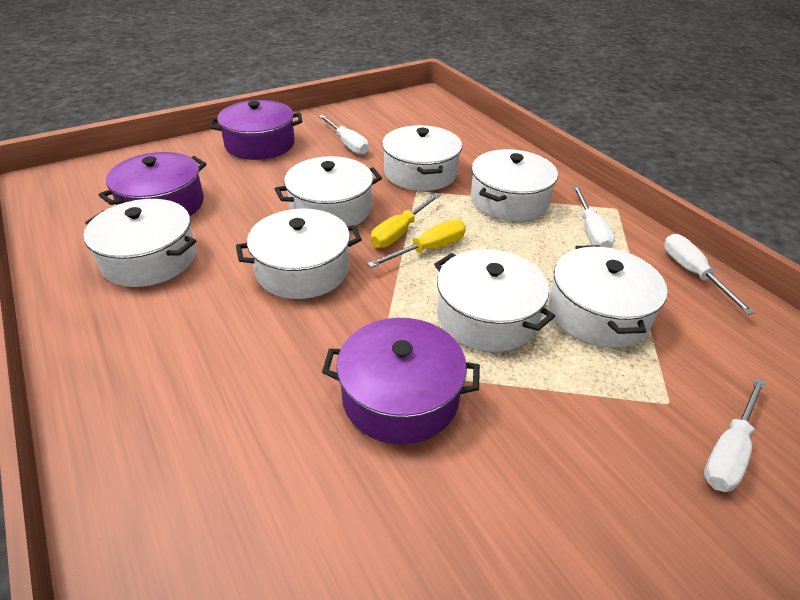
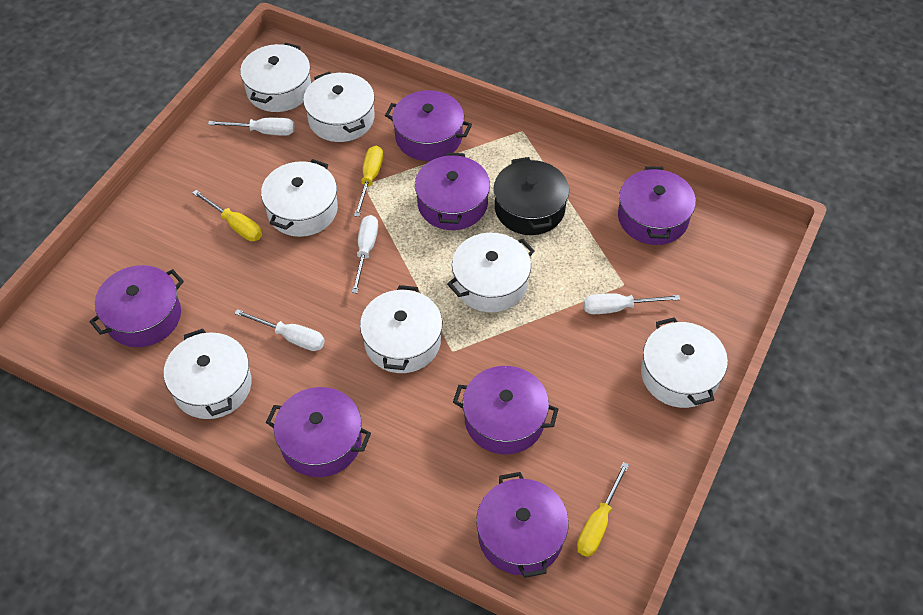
black pot: 0 -> 1
purple pot: 3 -> 7
yellow screwdriver: 2 -> 3

